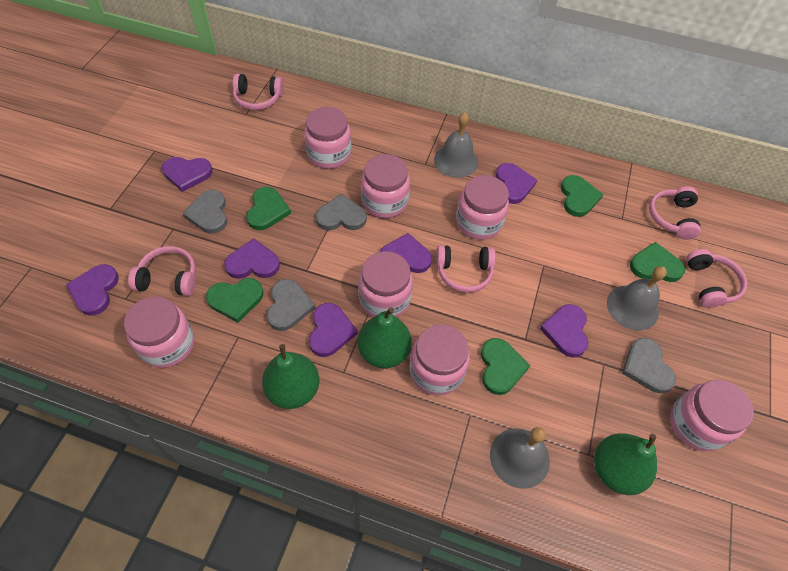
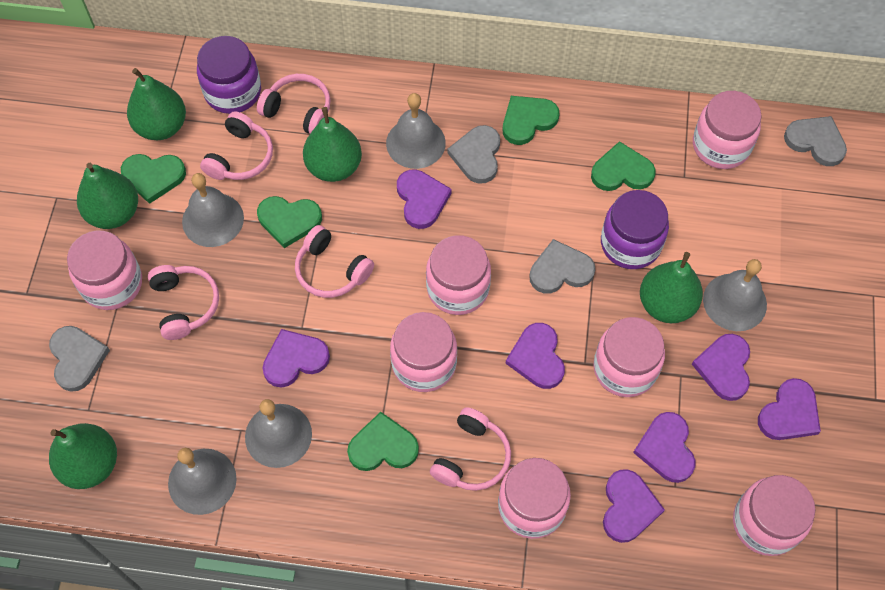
green pear: 3 -> 5
grey bell: 3 -> 5
purple jar: 0 -> 2

